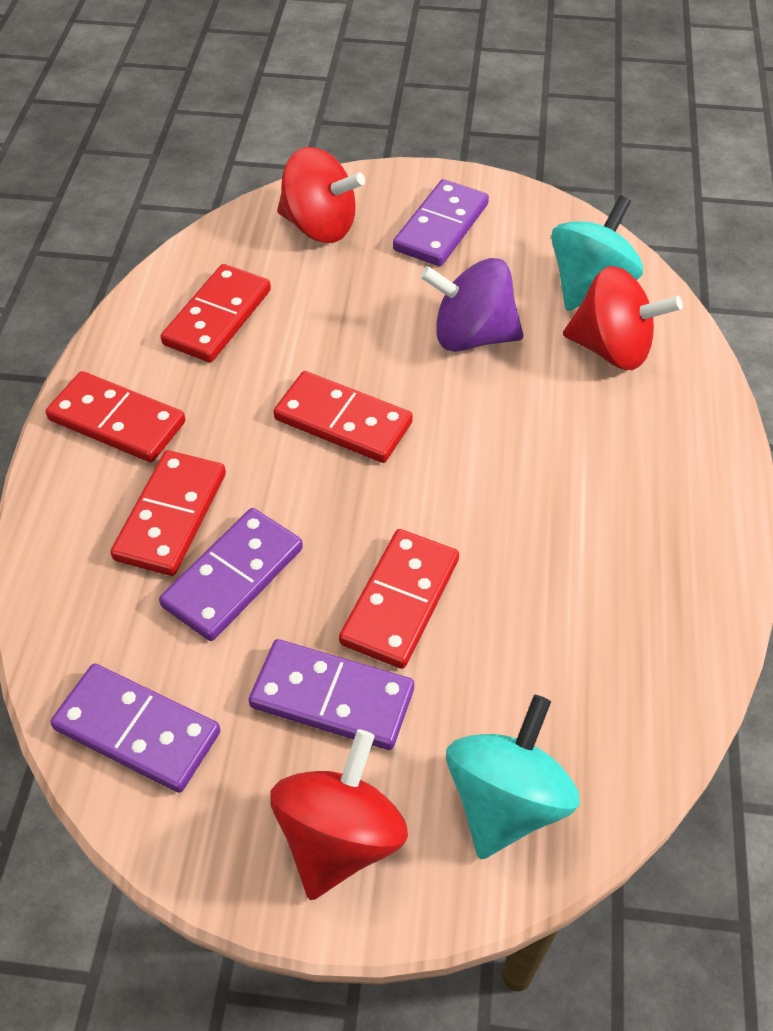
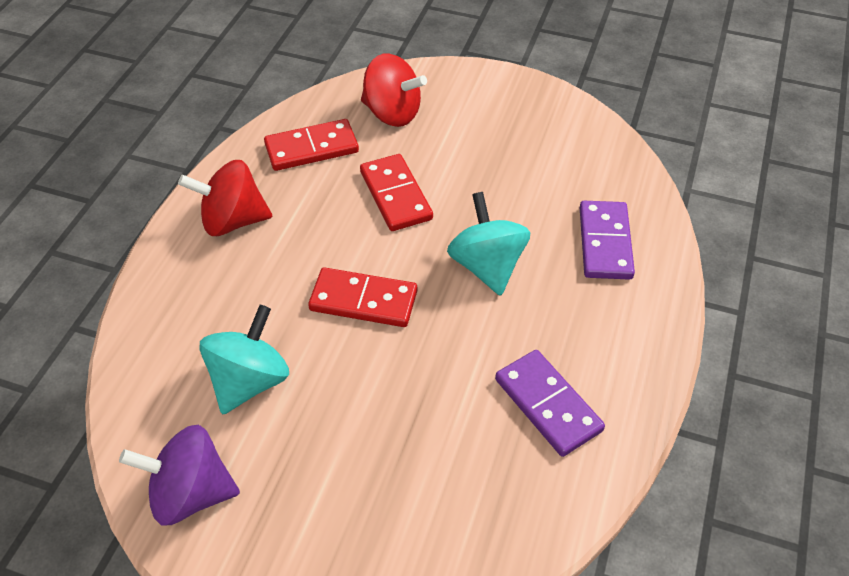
purple domino: 4 -> 2
red domino: 5 -> 3
red spinning top: 3 -> 2

